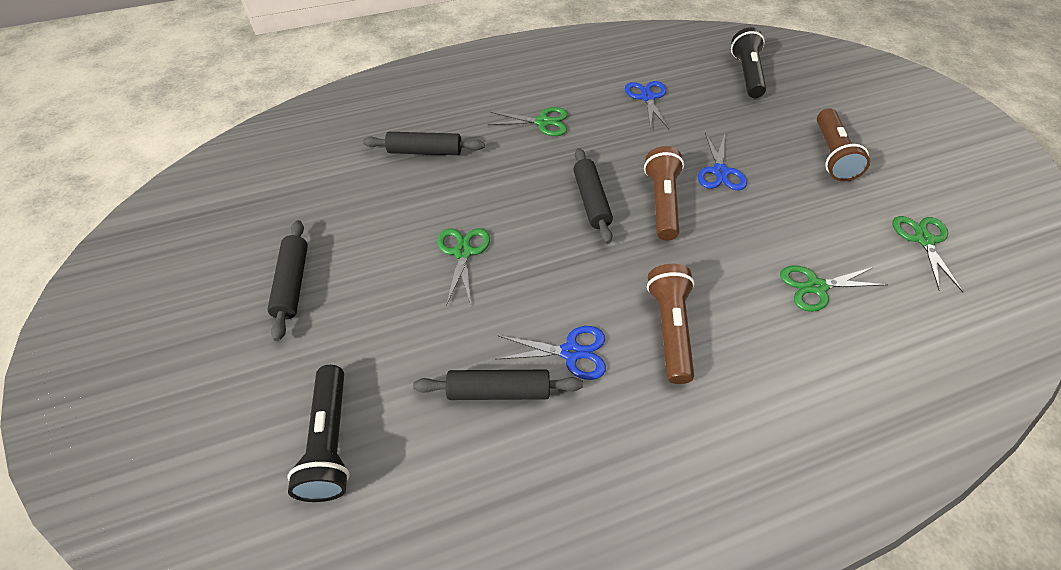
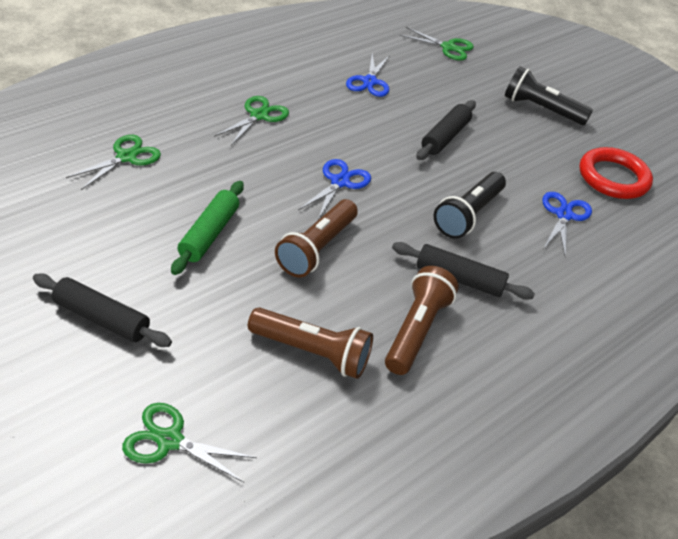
black rolling pin: 4 -> 3
green rolling pin: 0 -> 1
red ring: 0 -> 1

